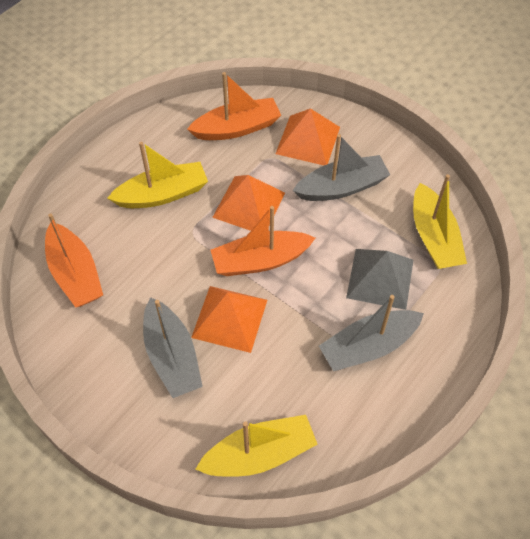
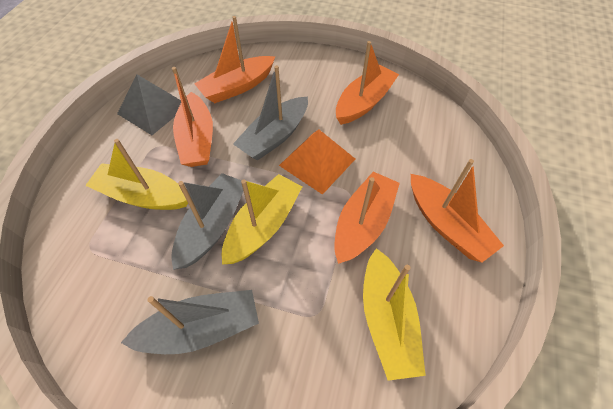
orange boat: 3 -> 5
orange pyramid: 3 -> 1

